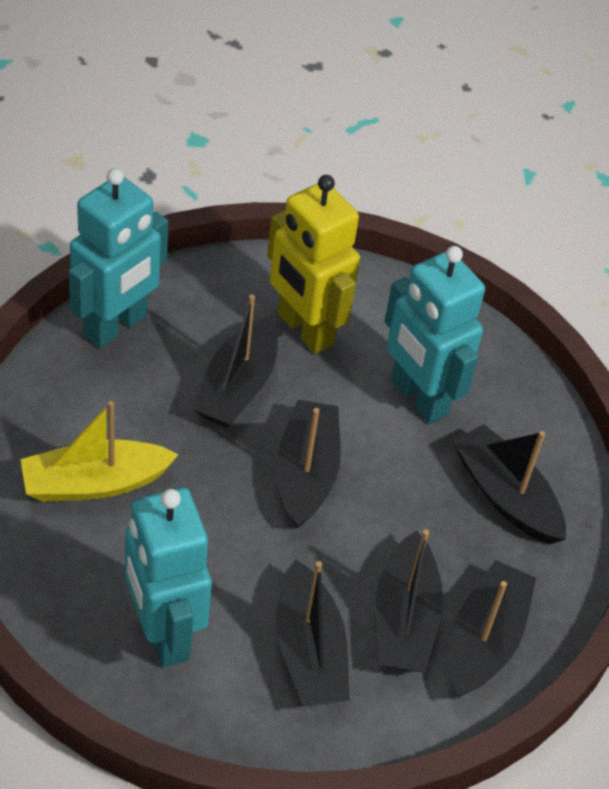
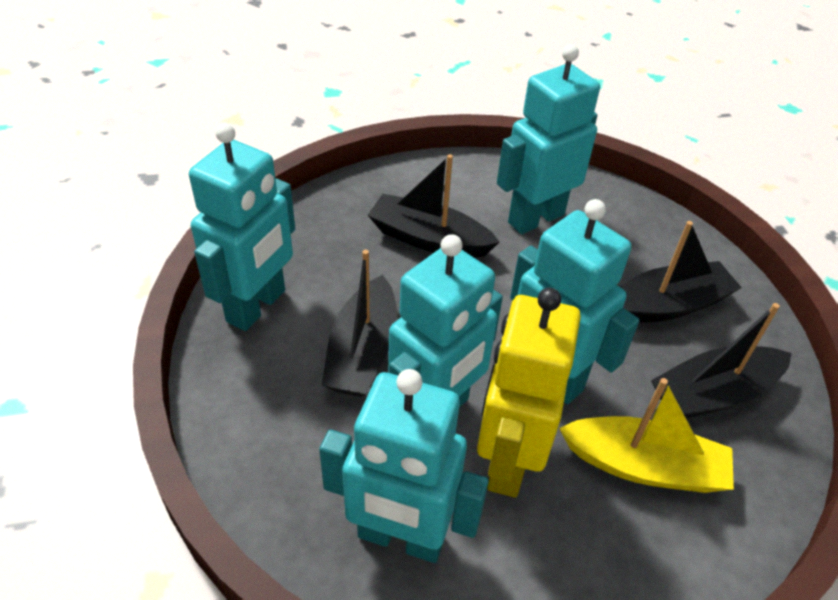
black boat: 6 -> 4
turquoise robot: 3 -> 5

